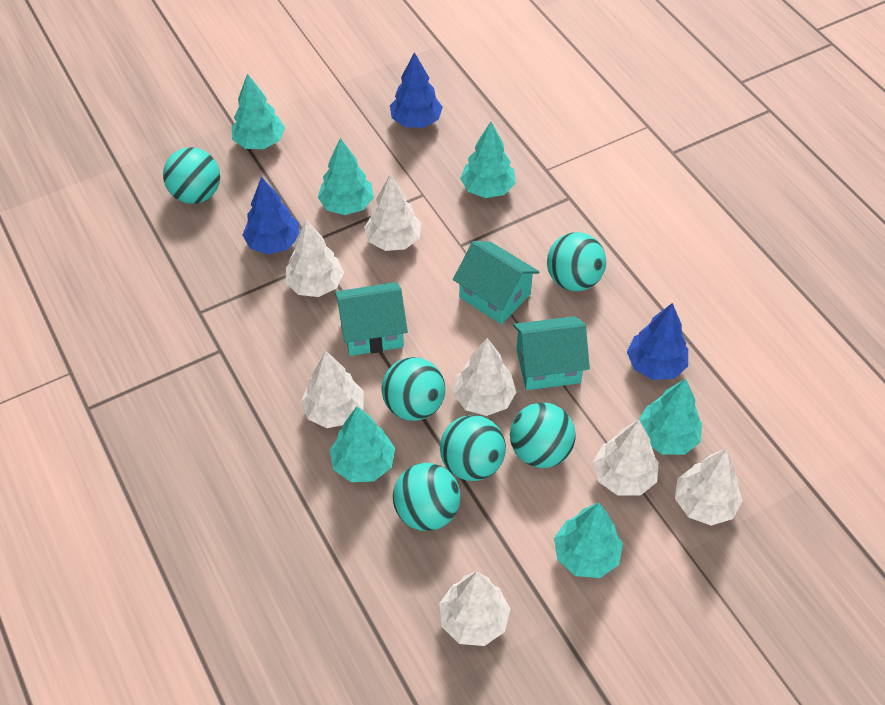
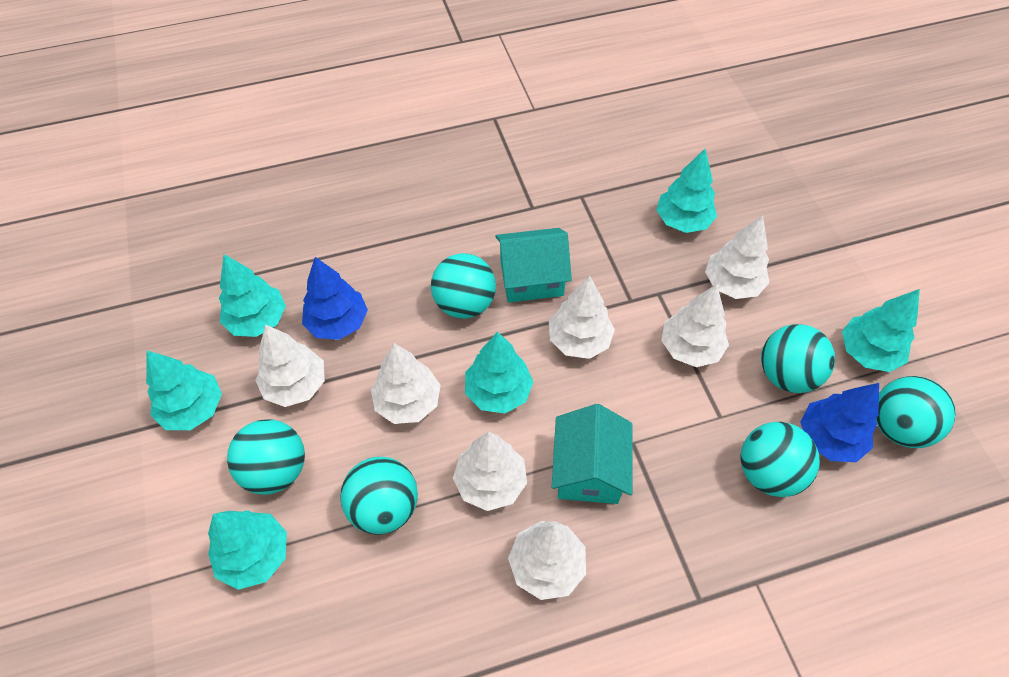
blue tree: 3 -> 2
turquoise house: 3 -> 2

